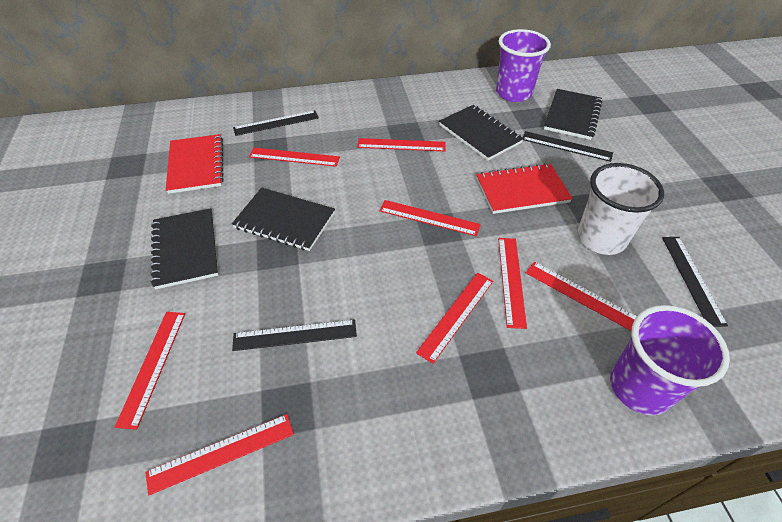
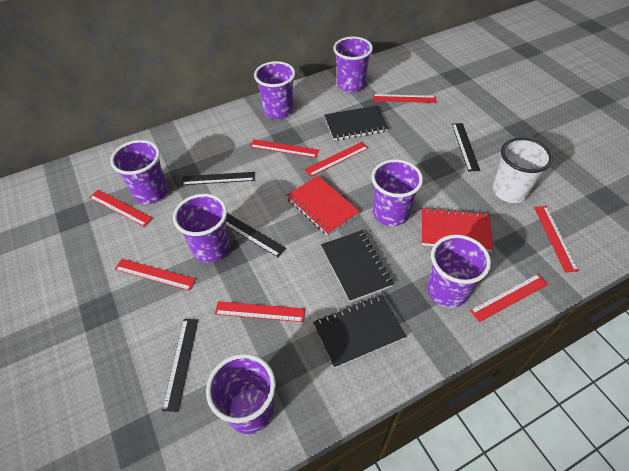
black notebook: 4 -> 3
purple cup: 2 -> 7

